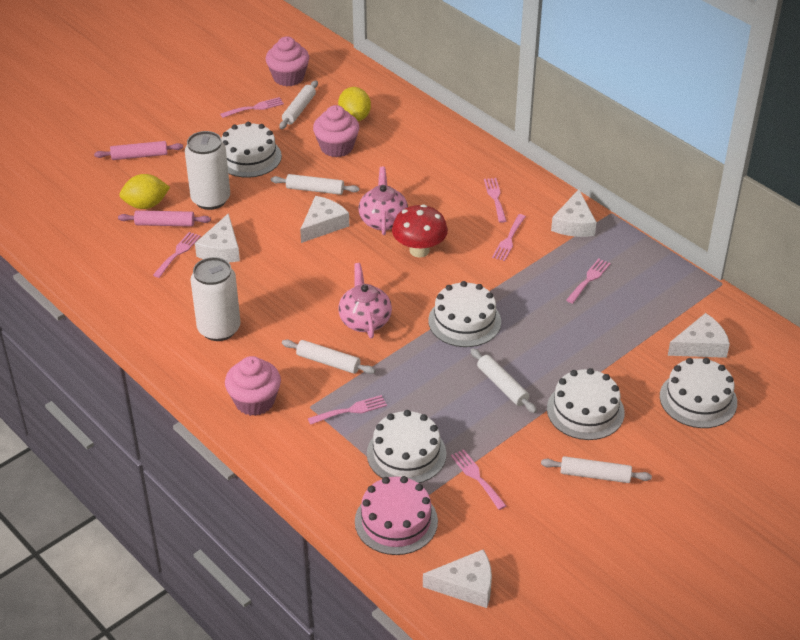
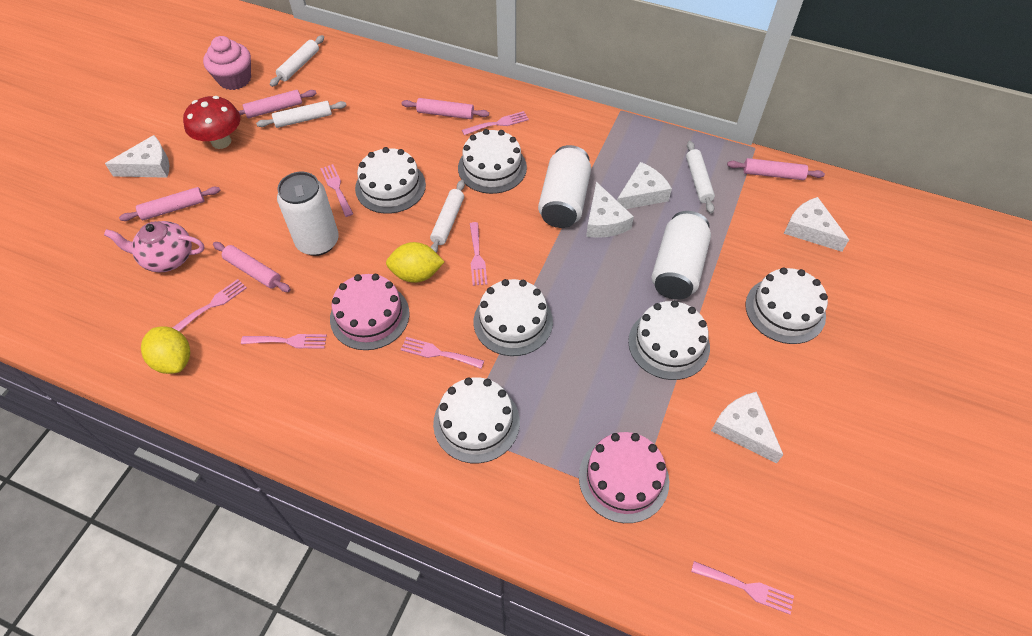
pink cake: 1 -> 2
pink cupcake: 3 -> 1
pink rolling pin: 2 -> 5
pink teapot: 2 -> 1
white cake: 5 -> 6
white can: 2 -> 3
white rolling pin: 5 -> 4

